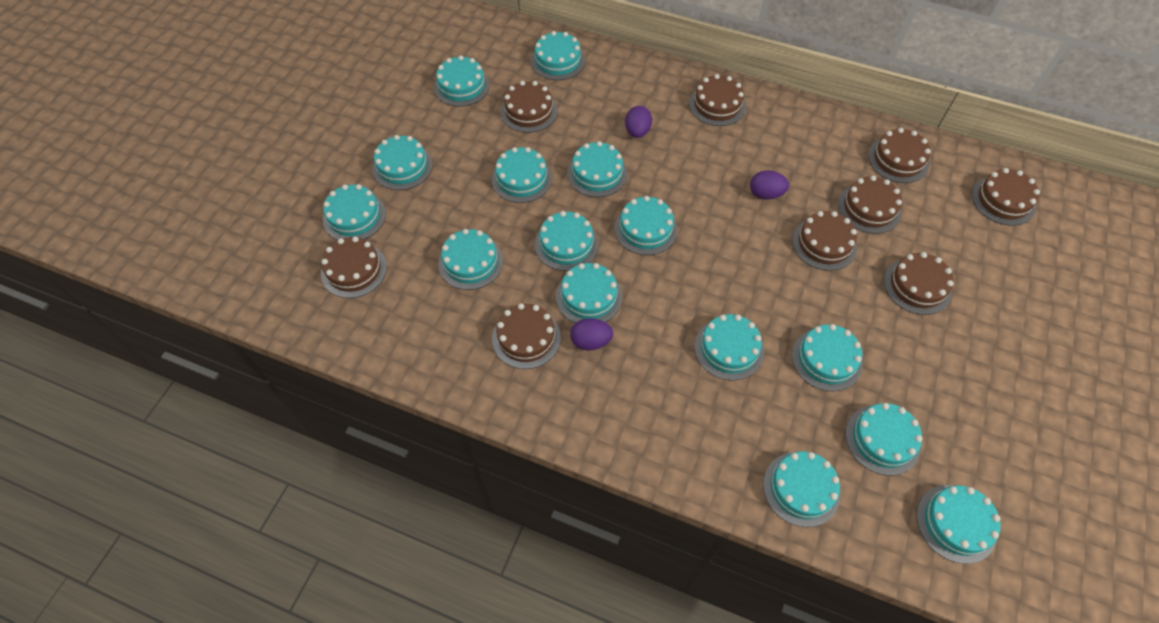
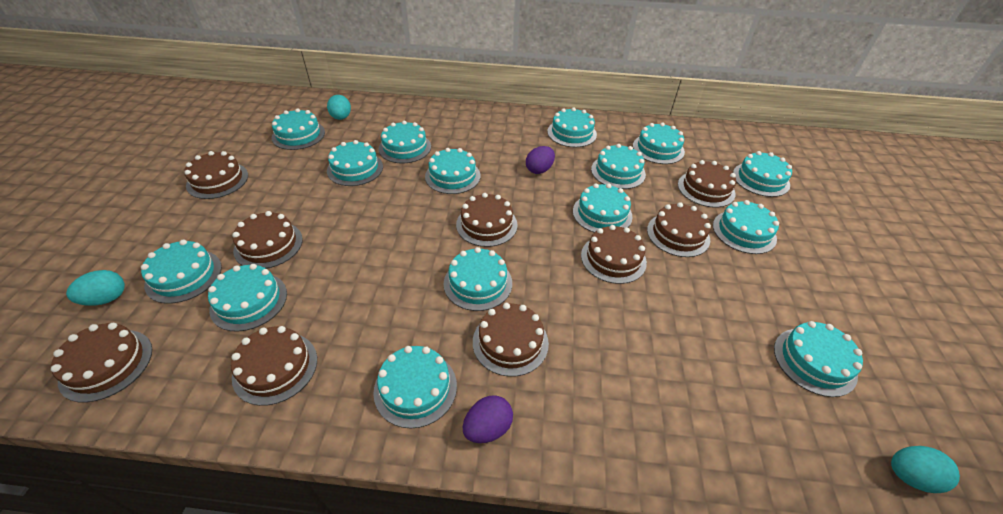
purple egg: 3 -> 2
turquoise egg: 0 -> 3

